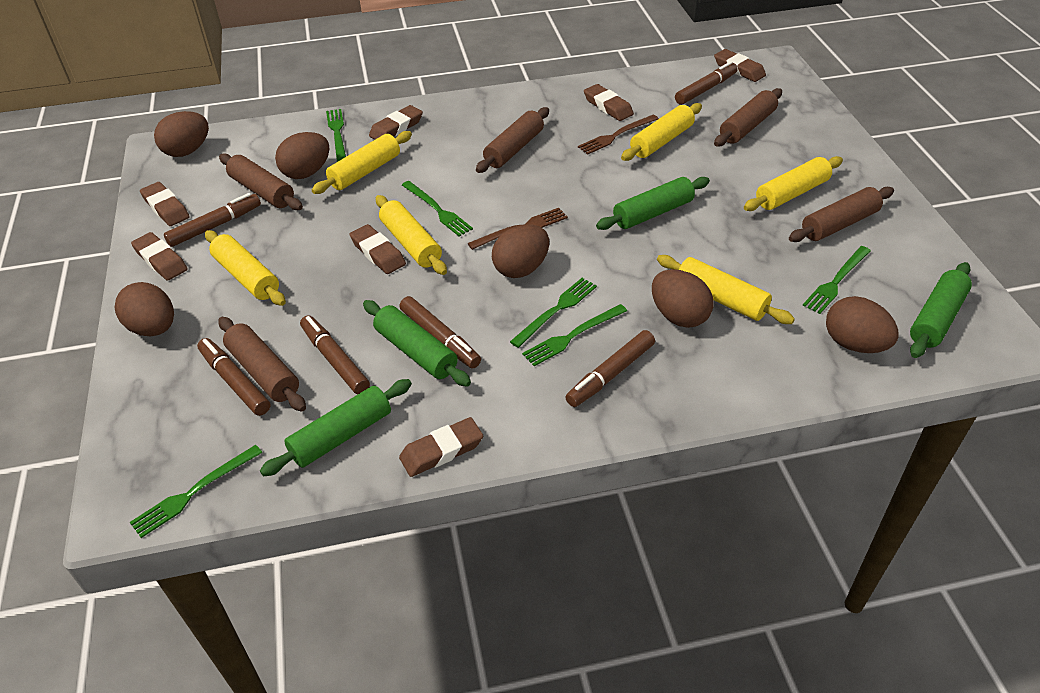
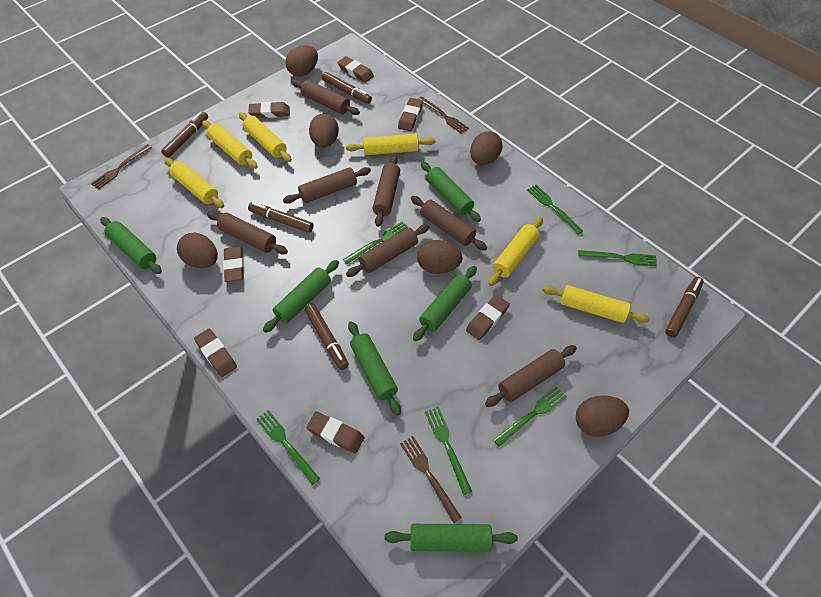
brown fork: 2 -> 3
brown marker: 6 -> 5
brown rolling pin: 5 -> 7
green rolling pin: 4 -> 6

